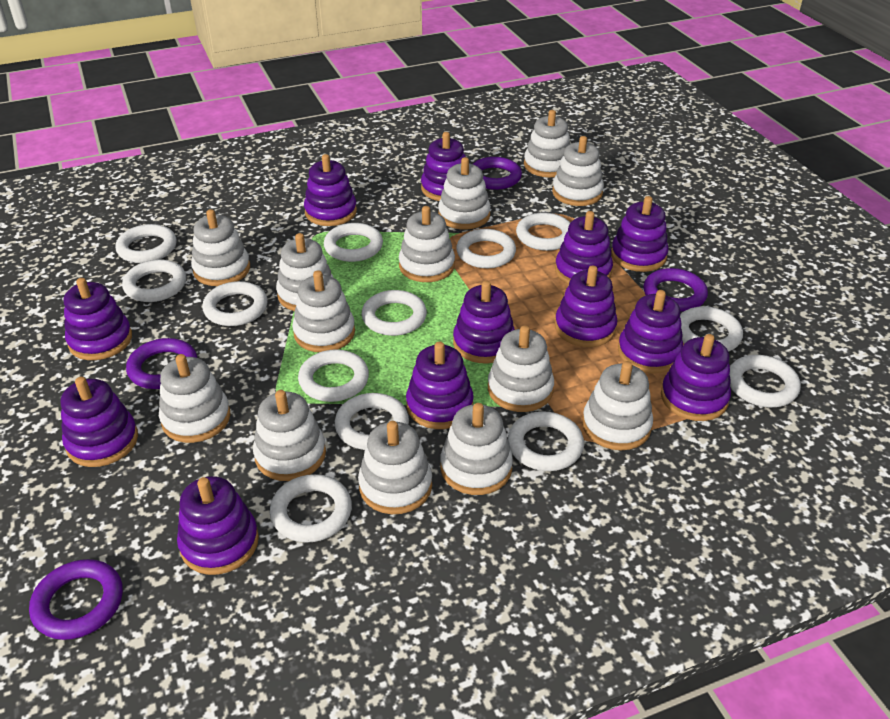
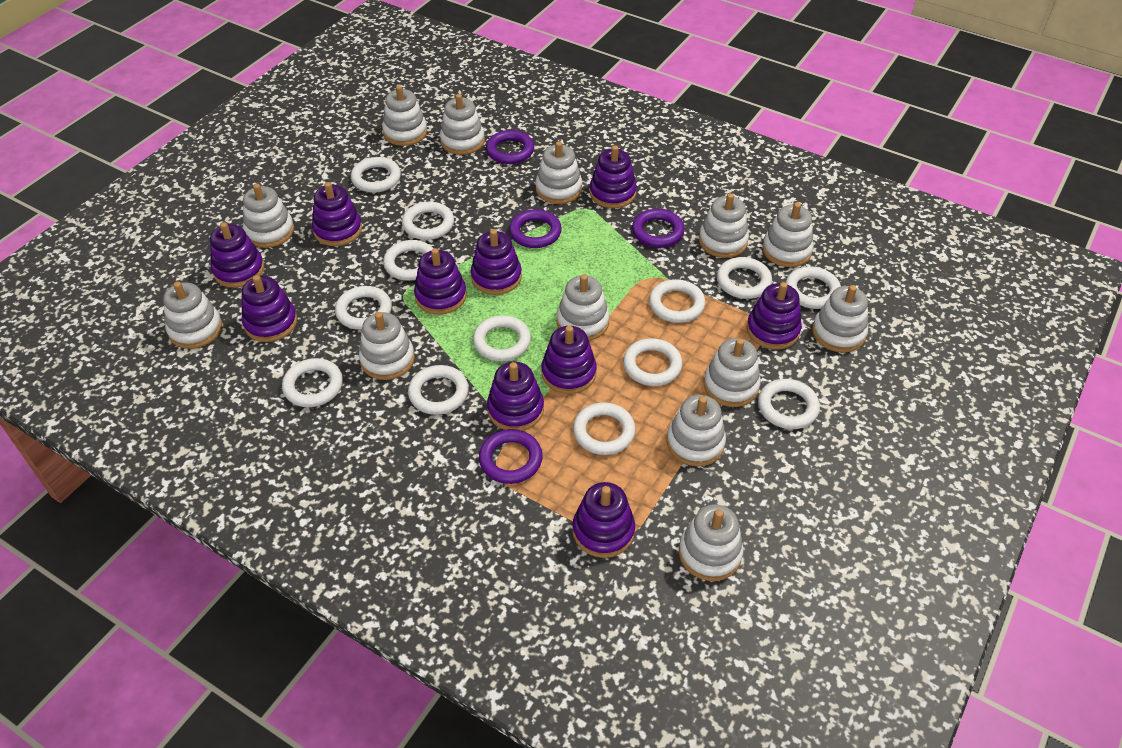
purple stacking toy: 12 -> 10

